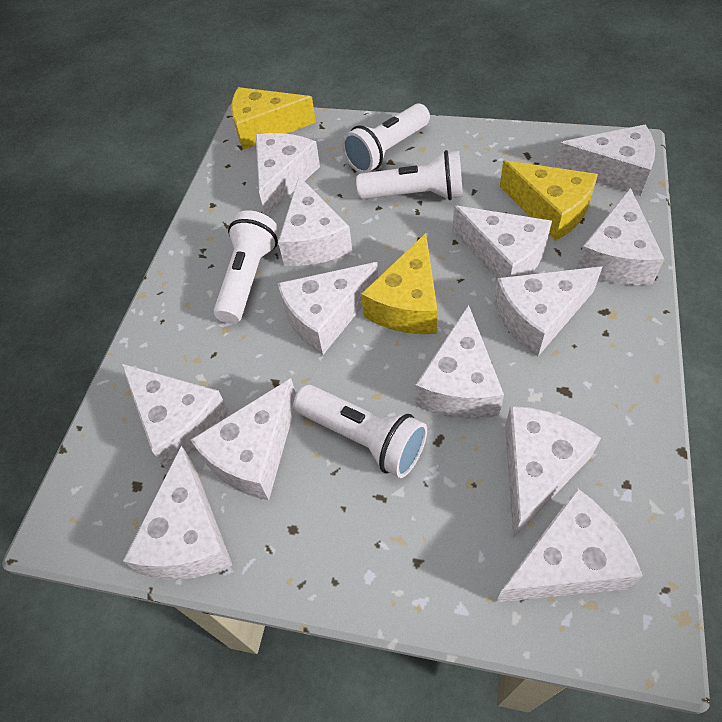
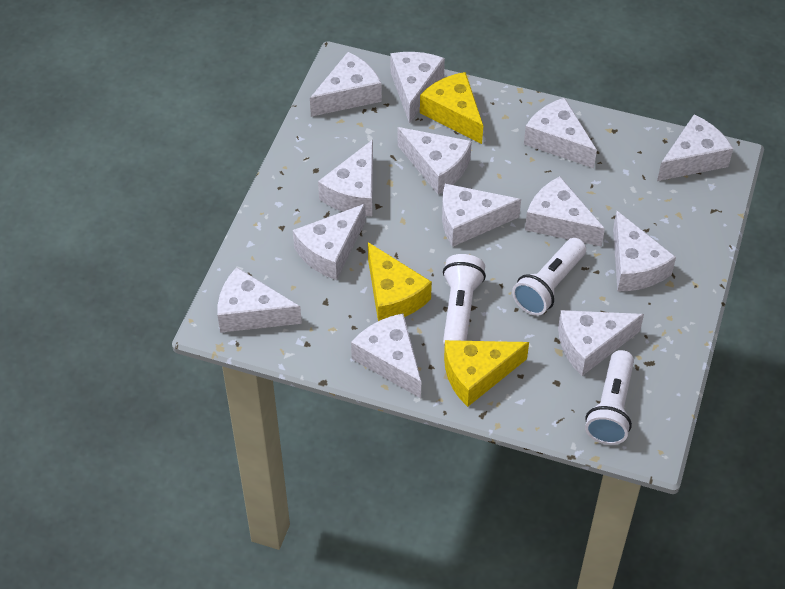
white flashlight: 4 -> 3

